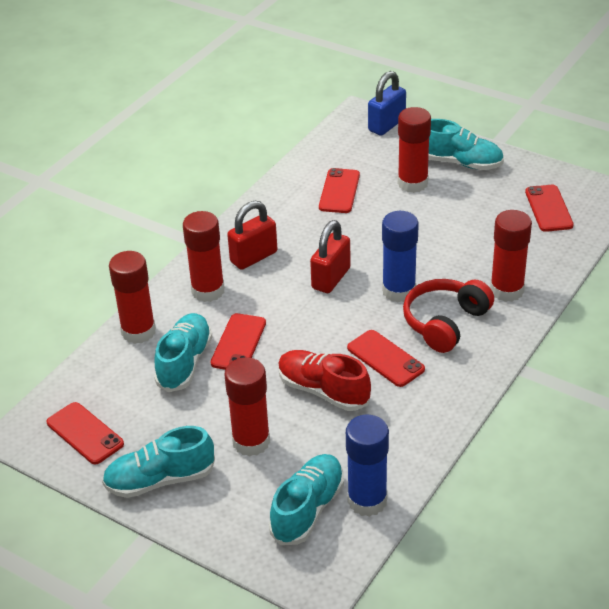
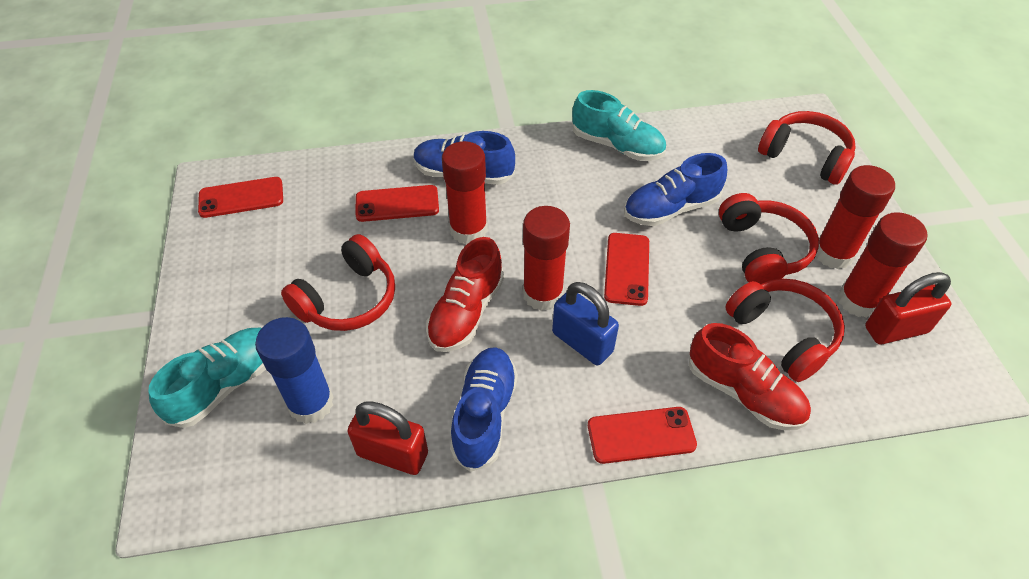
blue glue stick: 2 -> 1
blue shoe: 0 -> 3
red glue stick: 5 -> 4
red headphones: 1 -> 4
red phone: 5 -> 4
red shoe: 1 -> 2
turquoise shoe: 4 -> 2

